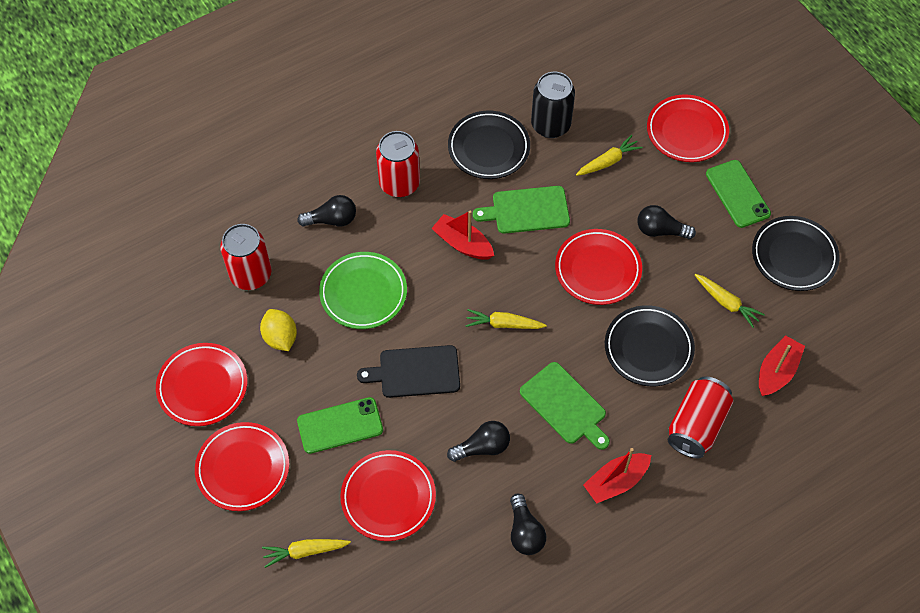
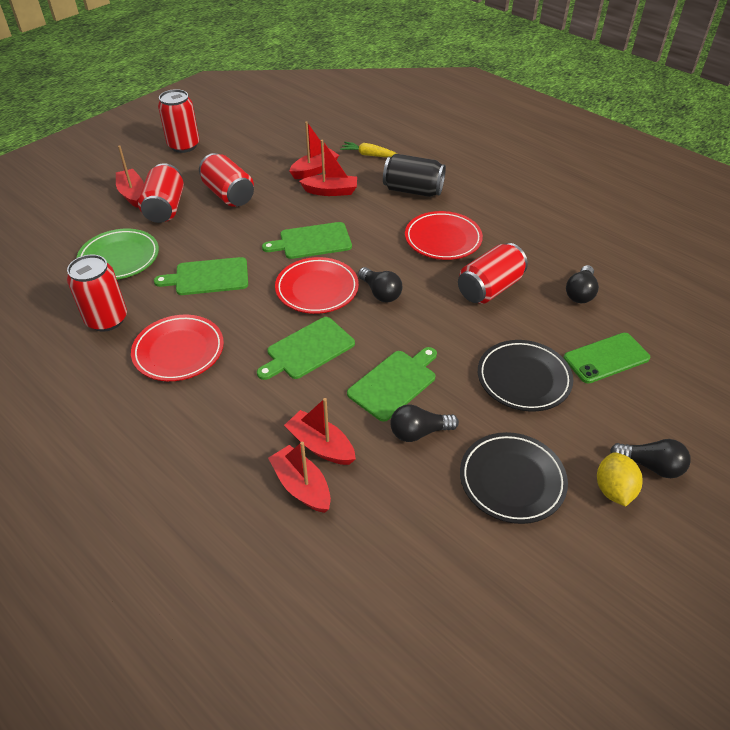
black cutting board: 1 -> 0
black plate: 3 -> 2
green cutting board: 2 -> 4
green phone: 2 -> 1
red boat: 3 -> 5
red can: 3 -> 5
red plate: 5 -> 3
yellow carrot: 4 -> 1

